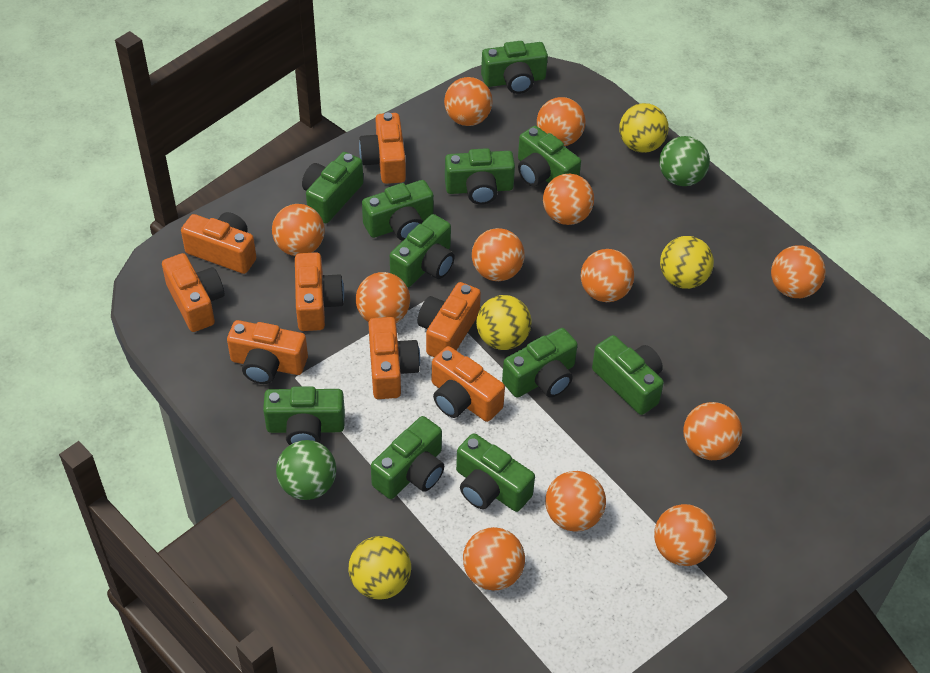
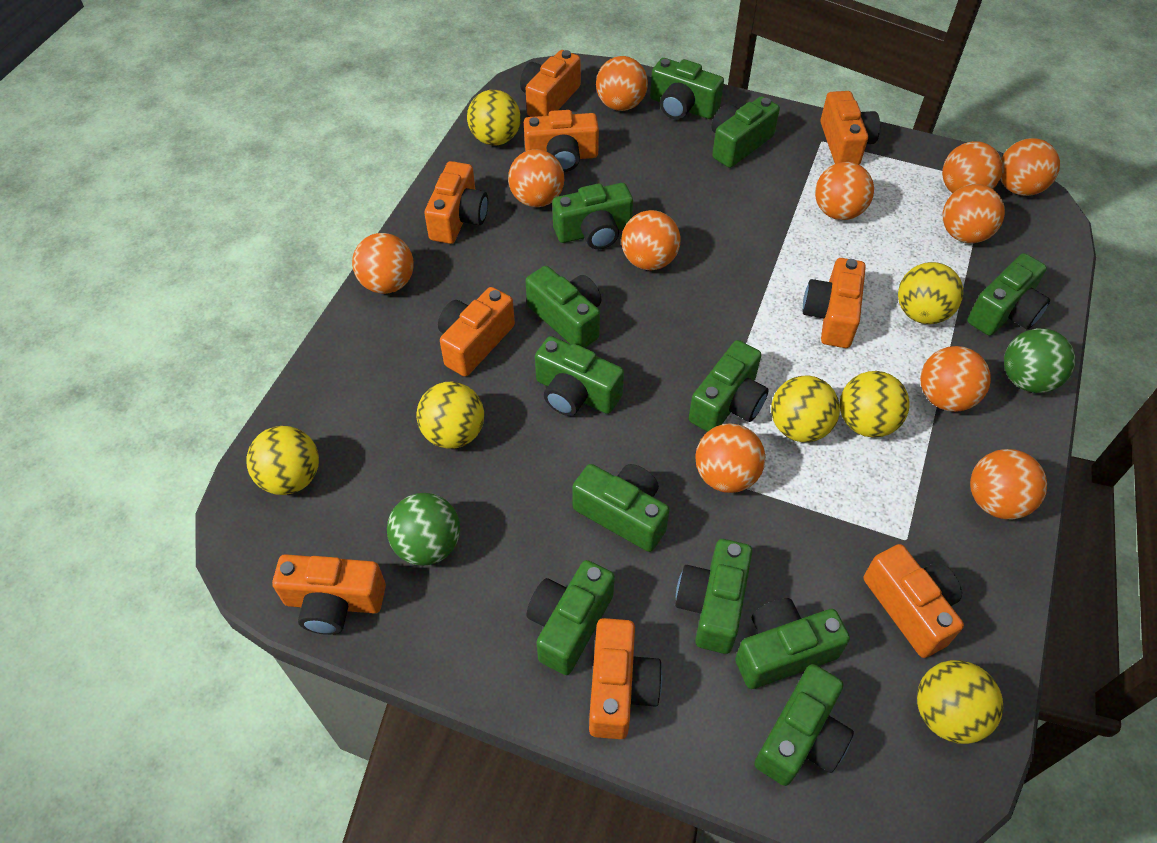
green camera: 11 -> 12
orange ball: 12 -> 11
orange camera: 8 -> 9
yellow ball: 4 -> 7

